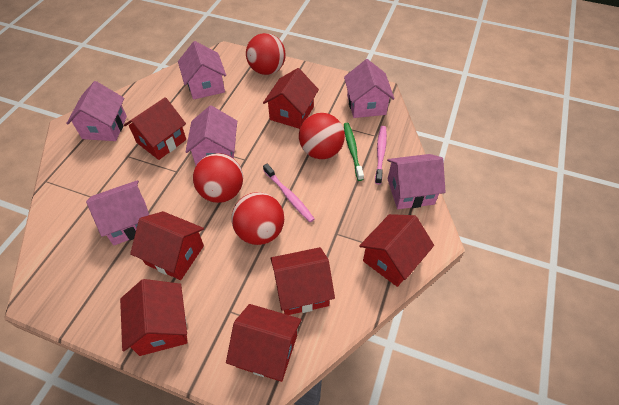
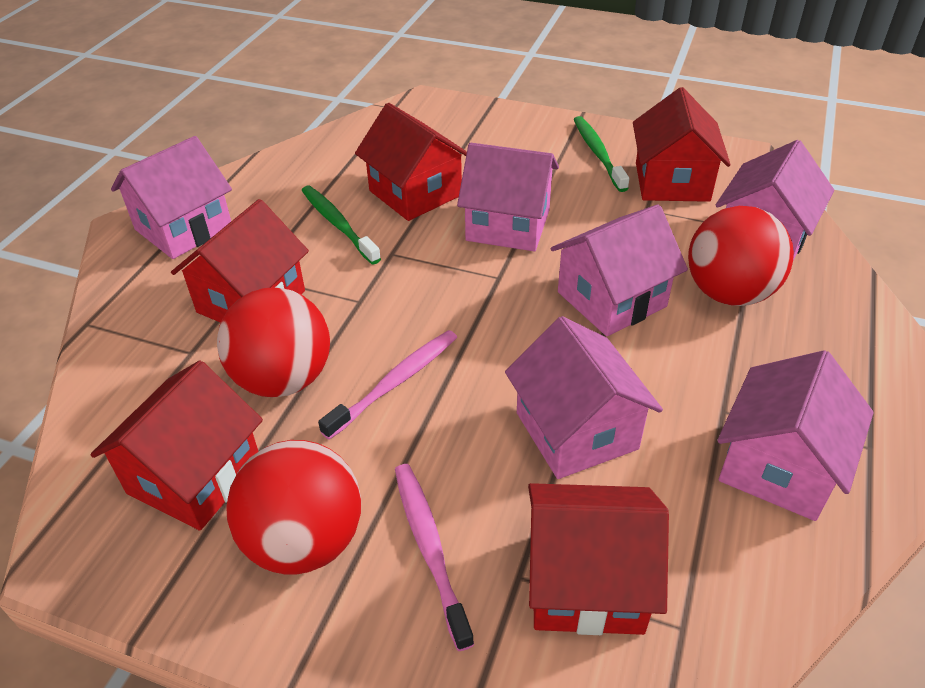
green toothbrush: 1 -> 2
red ball: 4 -> 3
red house: 7 -> 5

